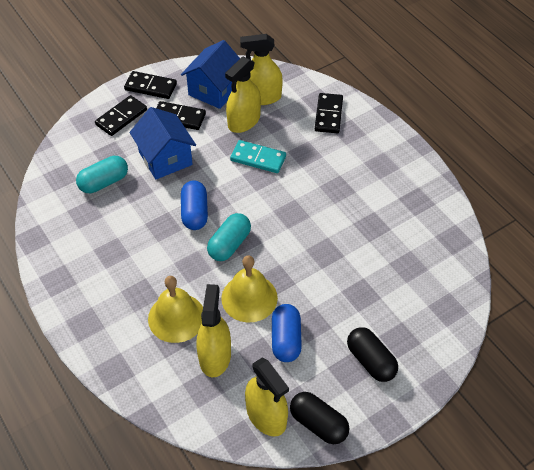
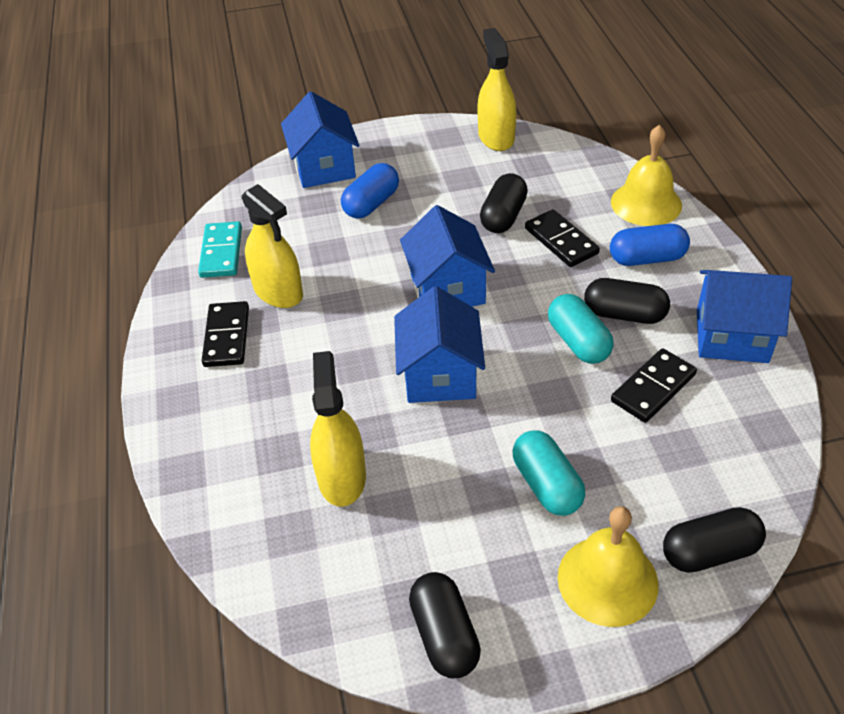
black capsule: 2 -> 4
black domino: 4 -> 3
blue house: 2 -> 4
yellow spray bottle: 4 -> 3

